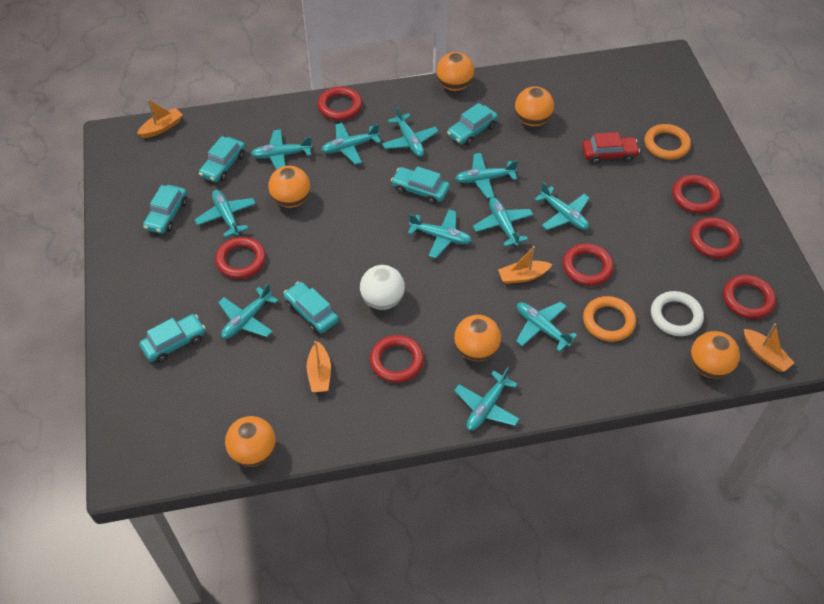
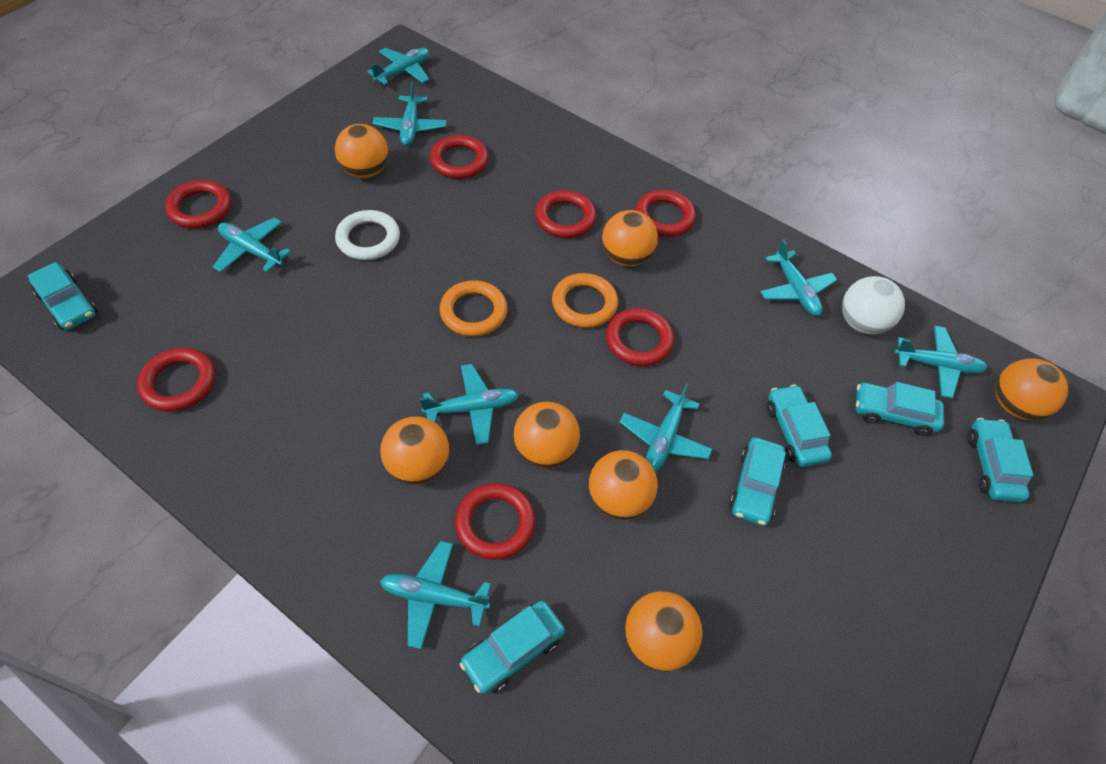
orange ball: 6 -> 7
orange boat: 4 -> 0
red car: 1 -> 0
turquoise plane: 11 -> 8

